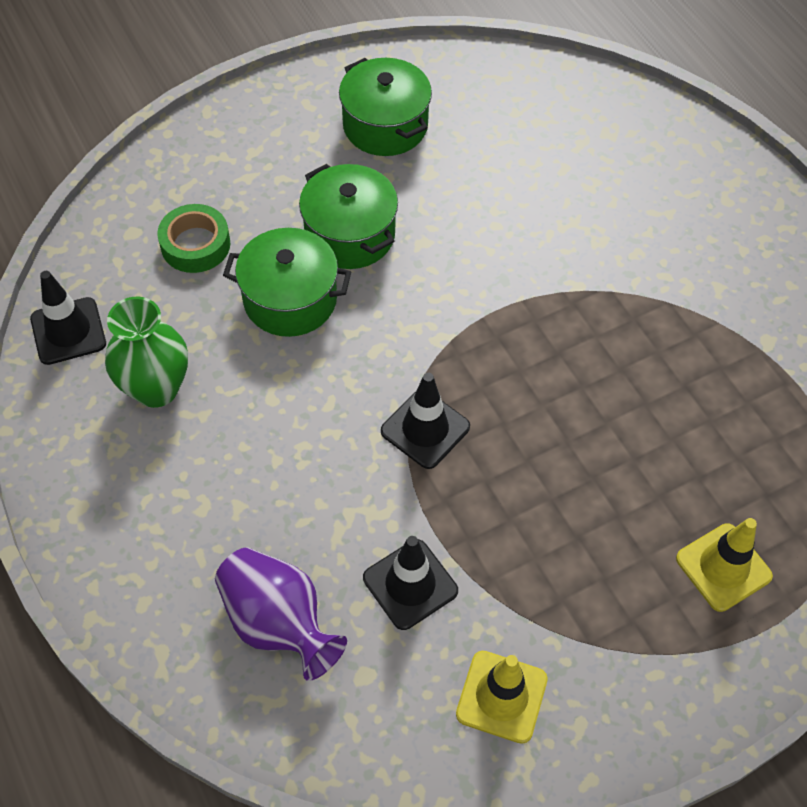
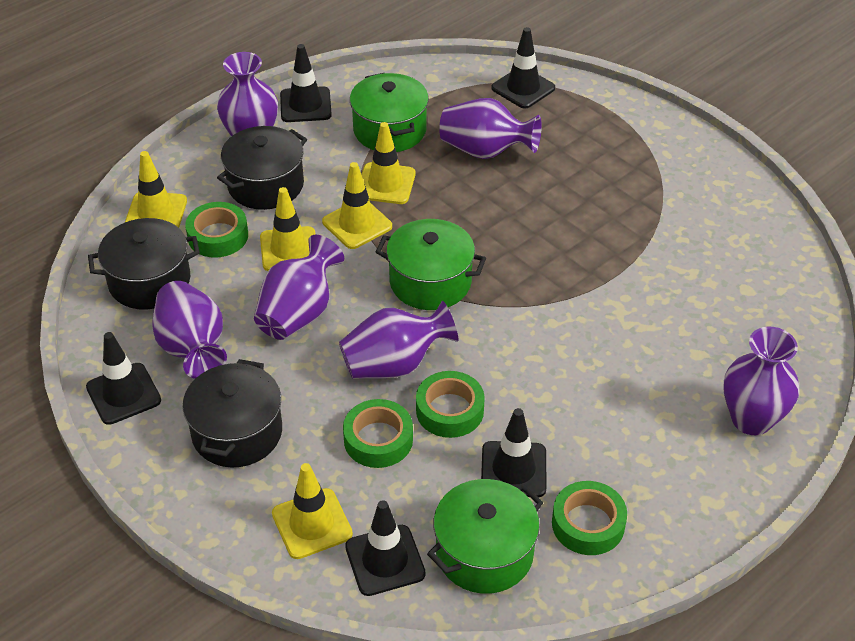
black pot: 0 -> 3
black traffic cone: 3 -> 5
green tape: 1 -> 4
green vase: 1 -> 0
purple vase: 1 -> 6
yellow traffic cone: 2 -> 5

